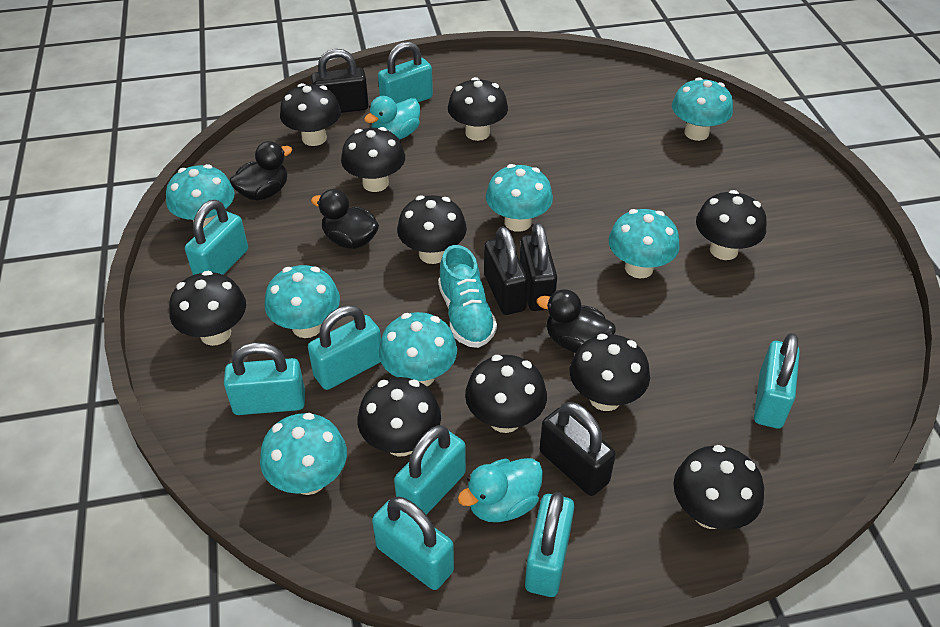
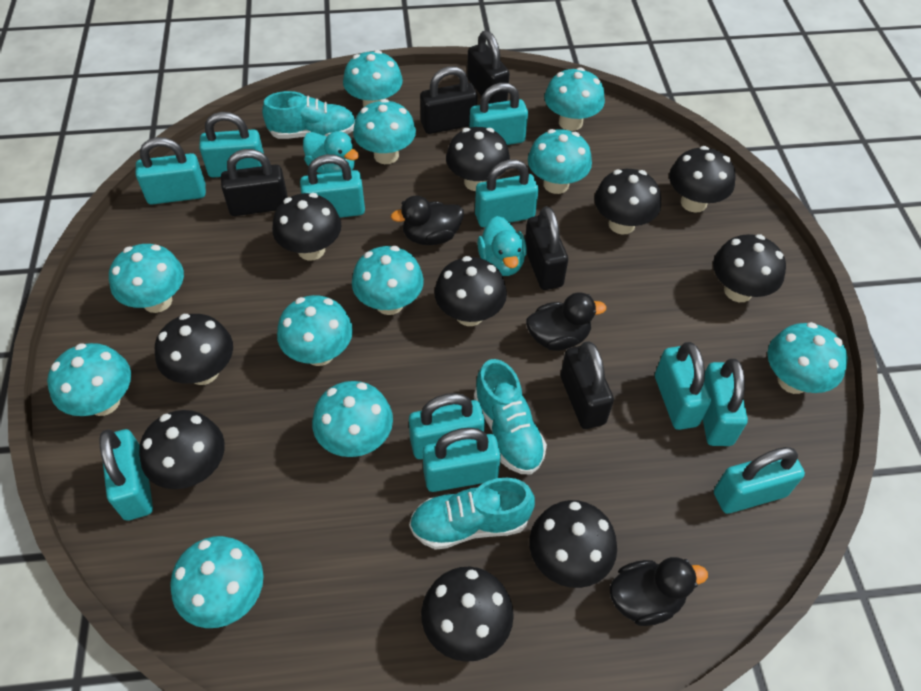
black padlock: 4 -> 5
turquoise mushroom: 7 -> 11
turquoise padlock: 8 -> 11
turquoise shoe: 1 -> 3

